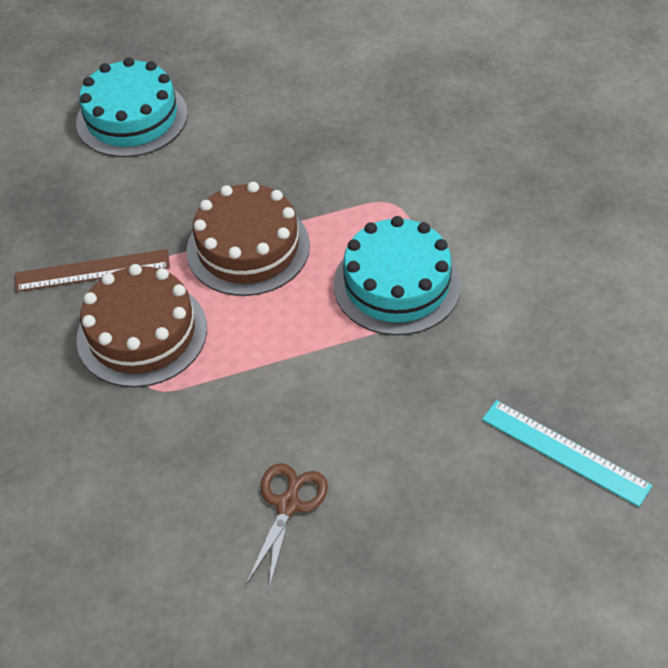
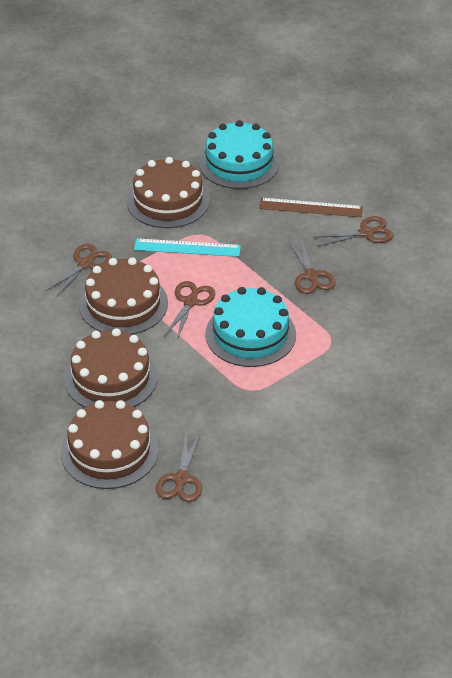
brown cake: 2 -> 4
brown scissors: 1 -> 5

